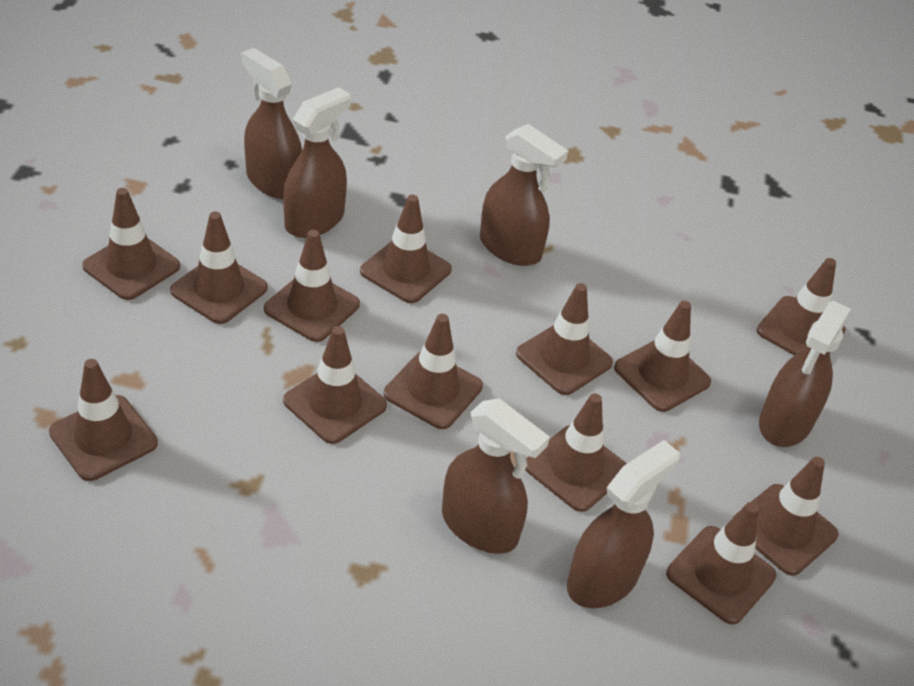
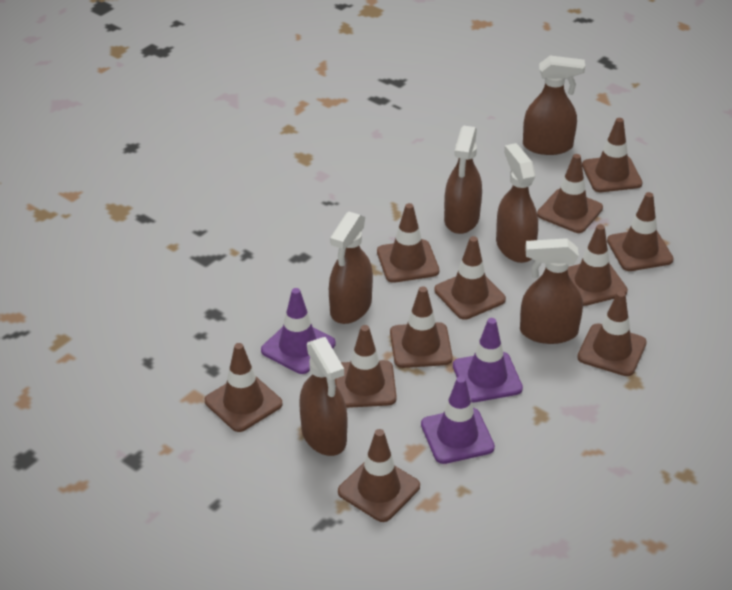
brown traffic cone: 13 -> 11
purple traffic cone: 0 -> 3

